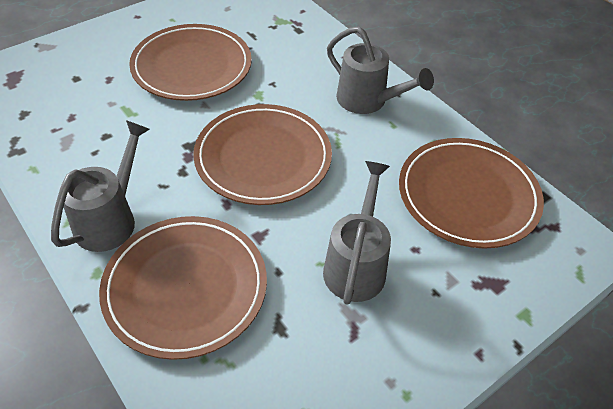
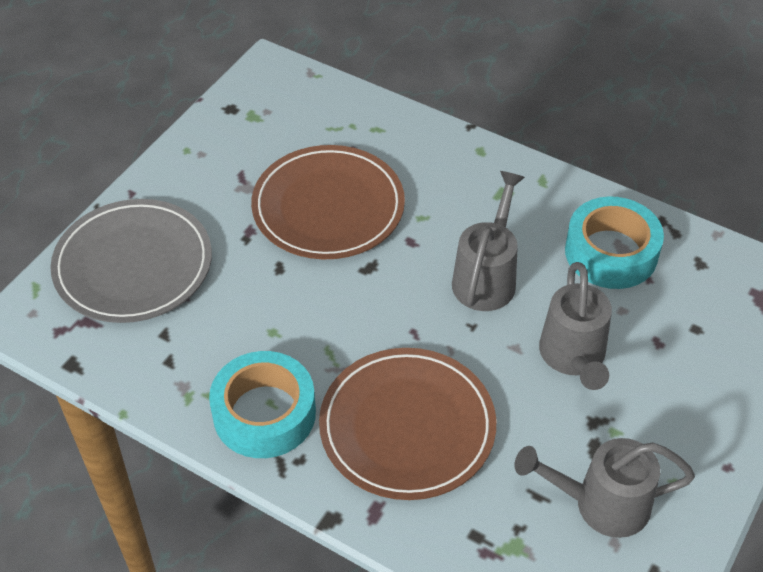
brown plate: 4 -> 2
grey plate: 0 -> 1
turquoise tape: 0 -> 2

